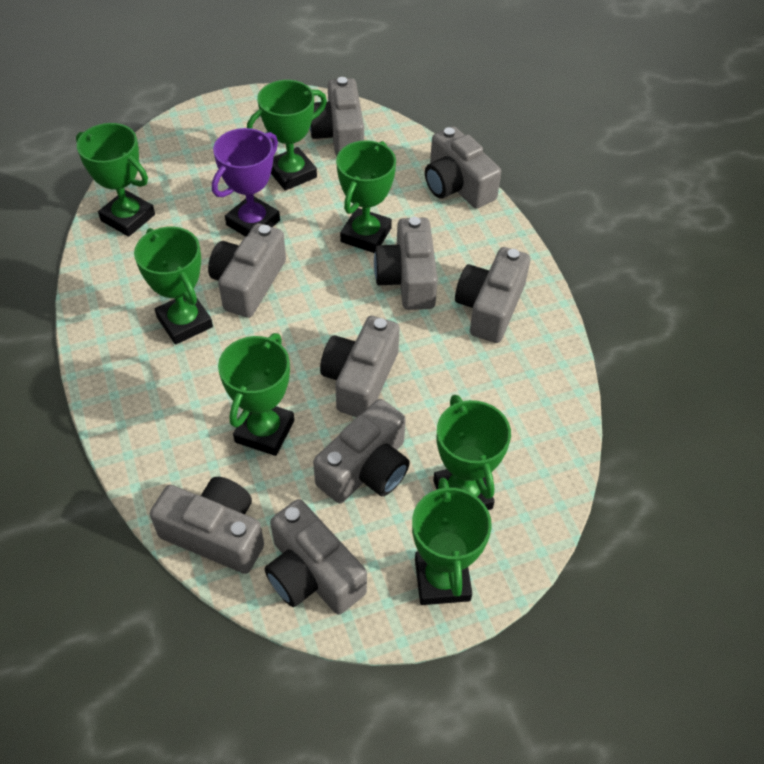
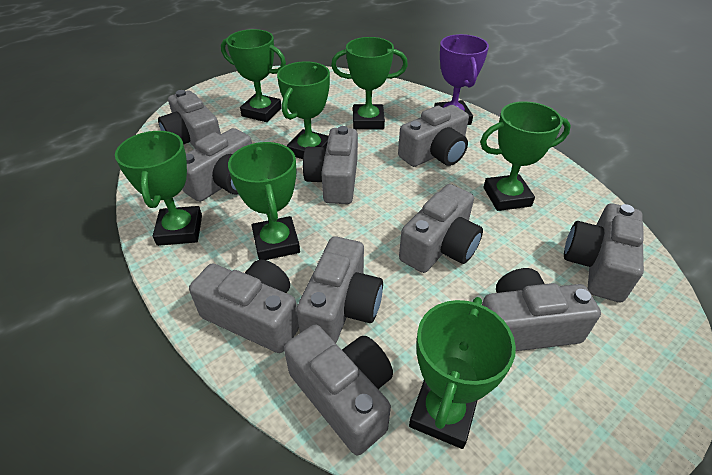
grey camera: 9 -> 10

